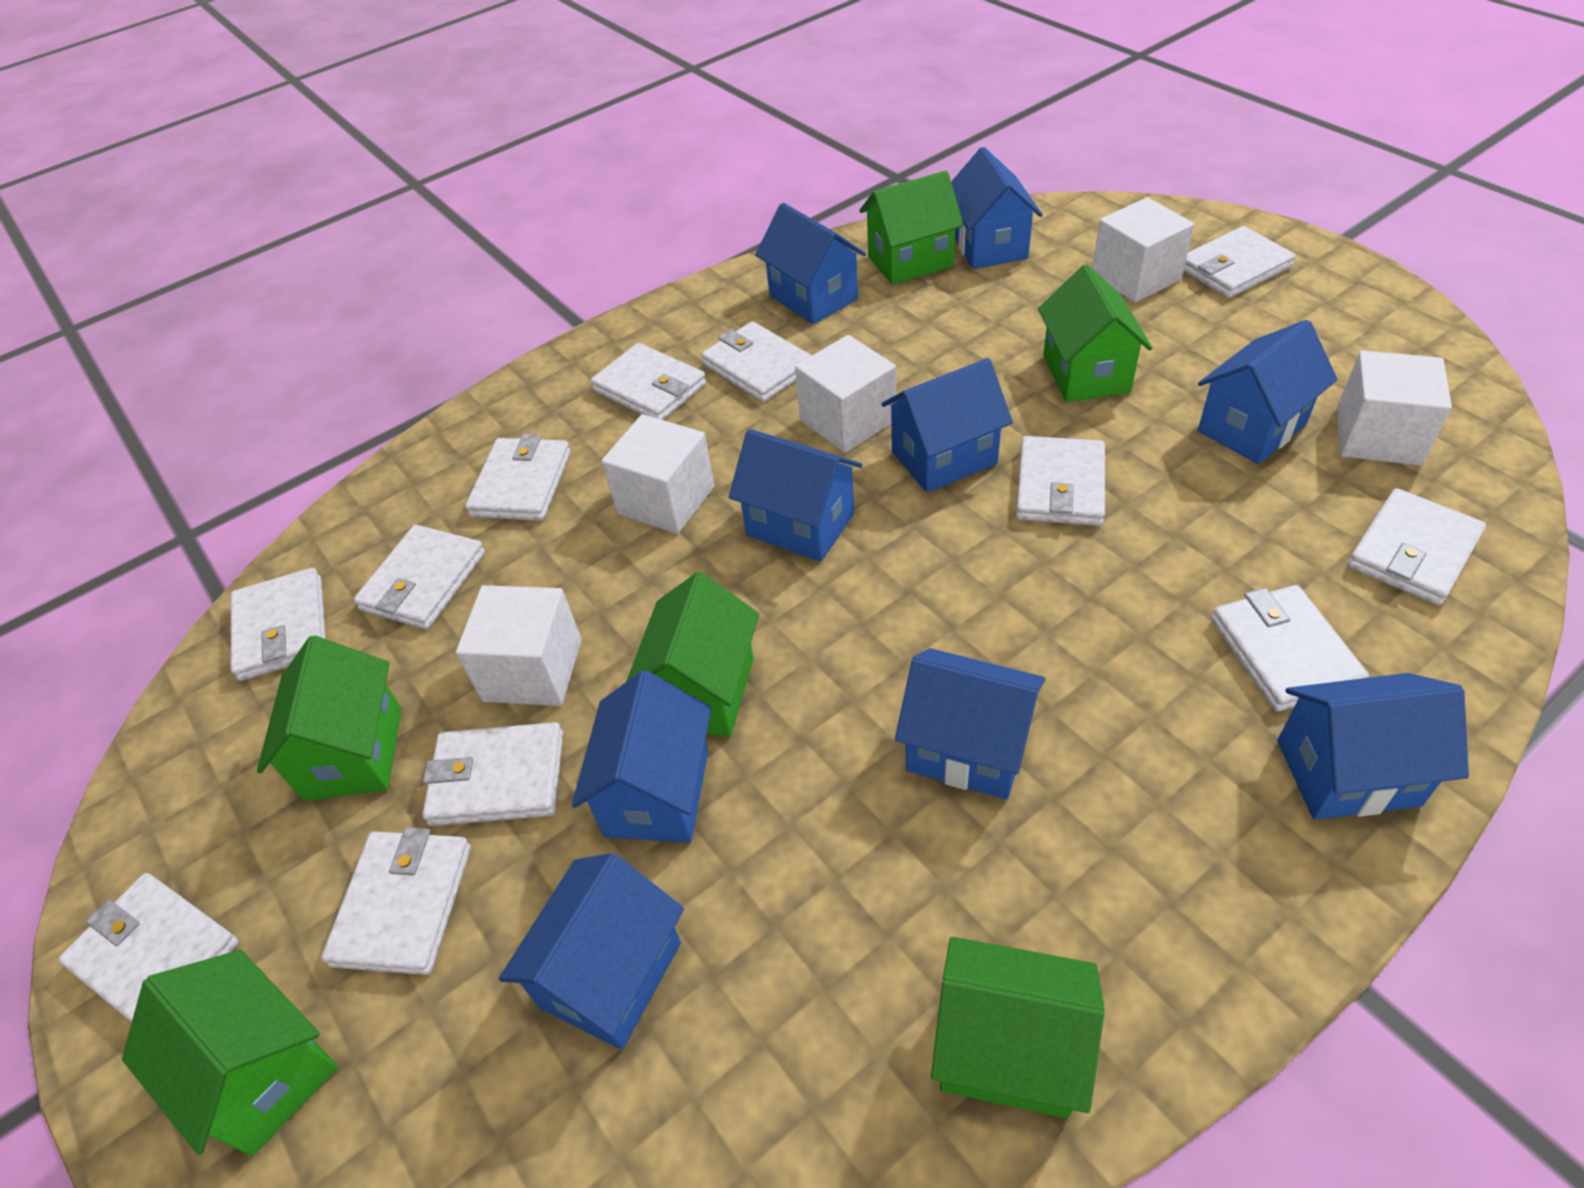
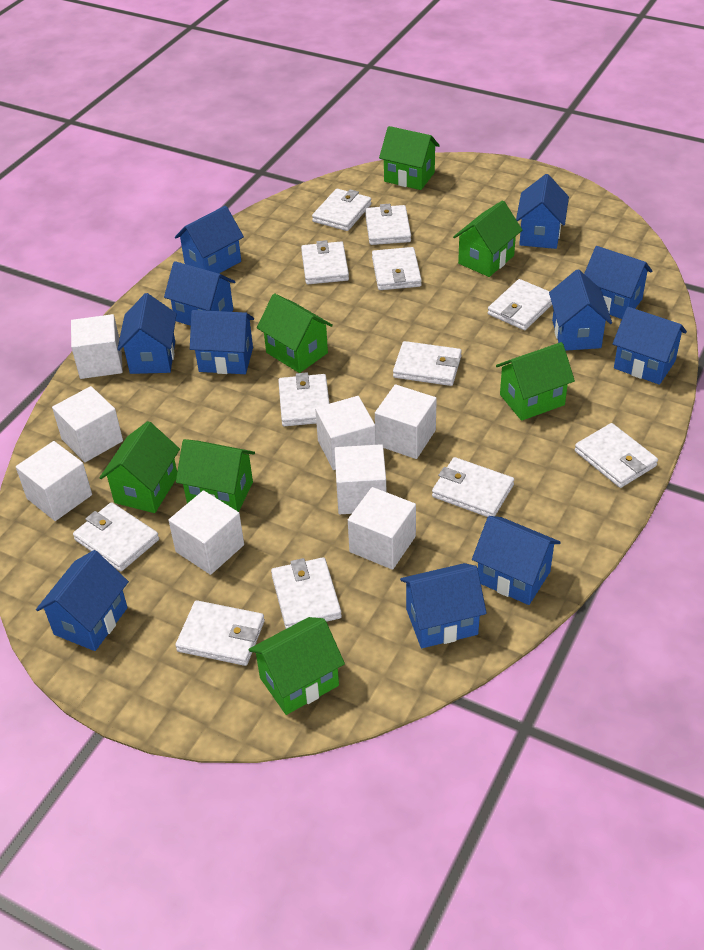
blue house: 9 -> 11
green house: 6 -> 7
white cube: 5 -> 8

